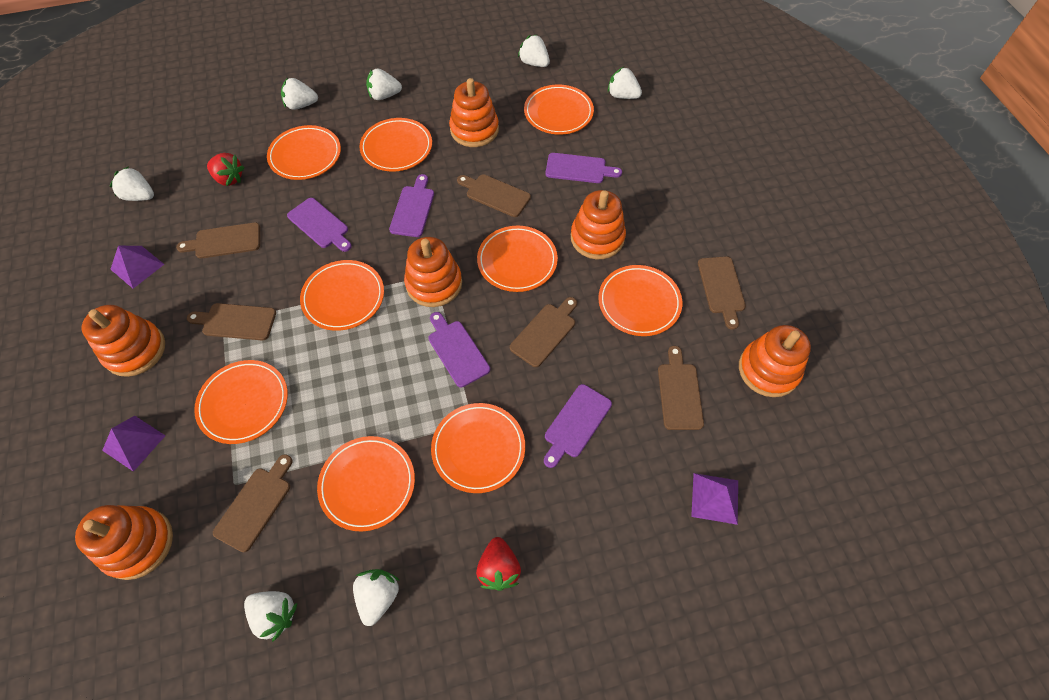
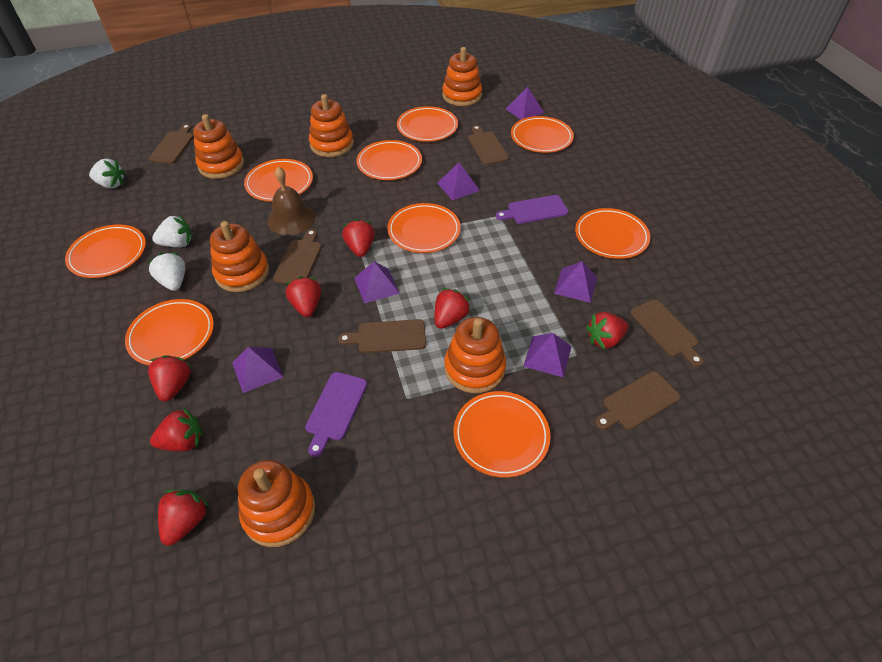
brown bell: 0 -> 1
brown cutting board: 7 -> 6
purple cutting board: 5 -> 2
purple pyramid: 3 -> 6
red strawberry: 2 -> 7
white strawberry: 7 -> 3

